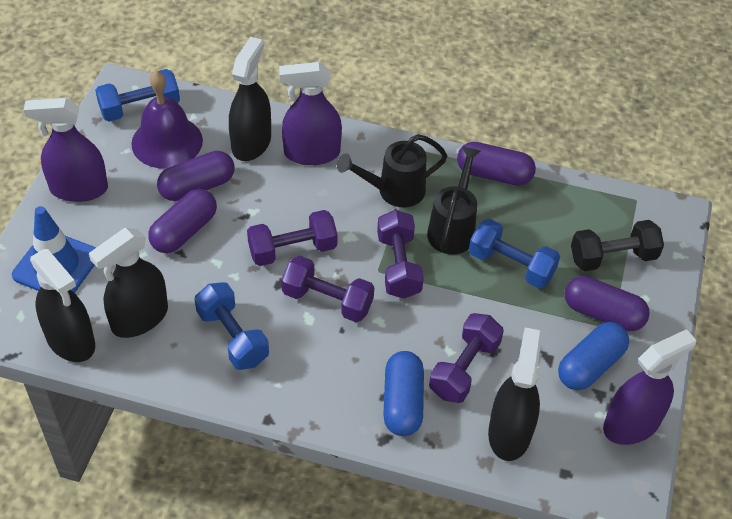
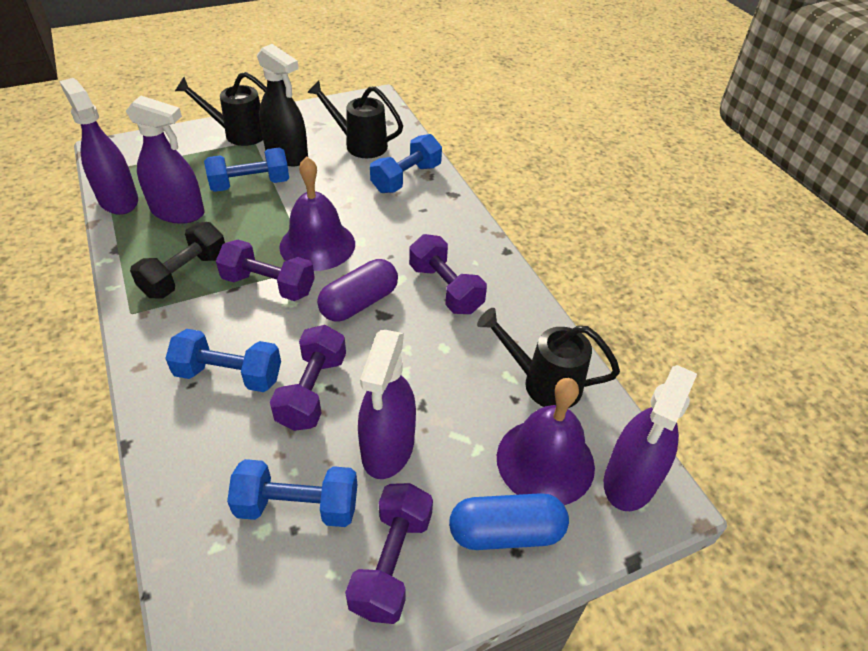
black spray bottle: 4 -> 1
black watering can: 2 -> 3
blue capsule: 2 -> 1
blue dumbbell: 3 -> 4
blue traffic cone: 1 -> 0
purple bell: 1 -> 2
purple capsule: 4 -> 1
purple spray bottle: 3 -> 4

